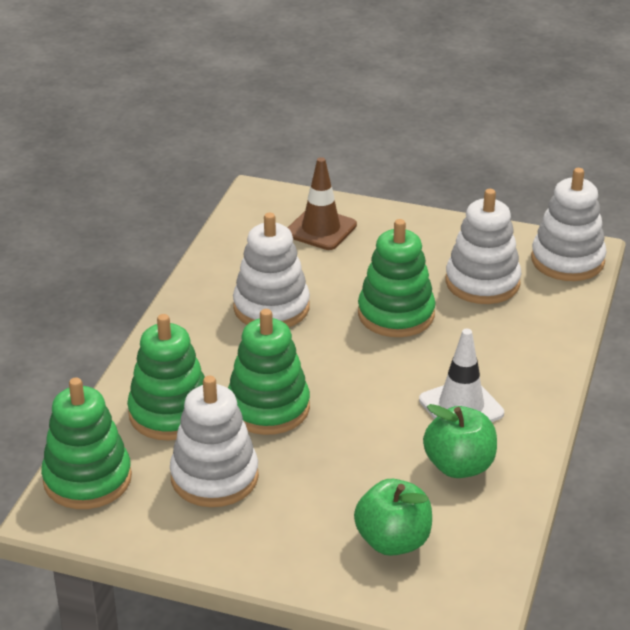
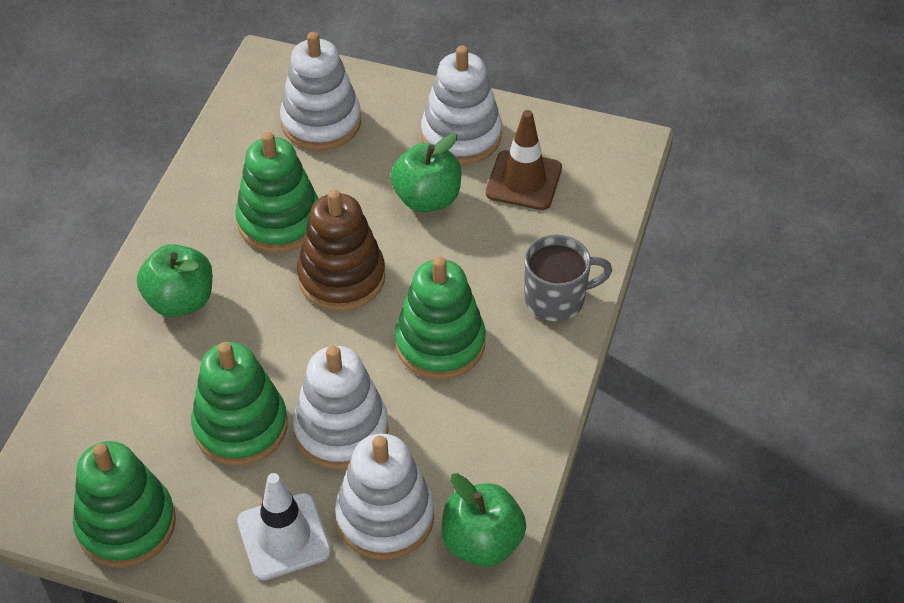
brown stacking toy: 0 -> 1
green apple: 2 -> 3
grey mug: 0 -> 1

